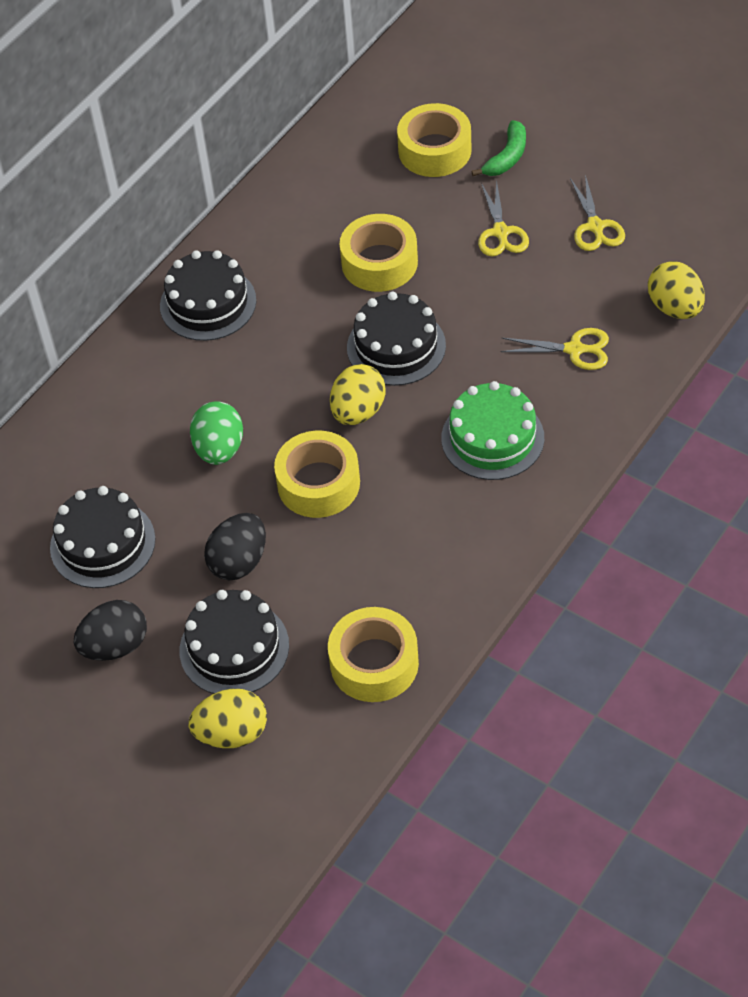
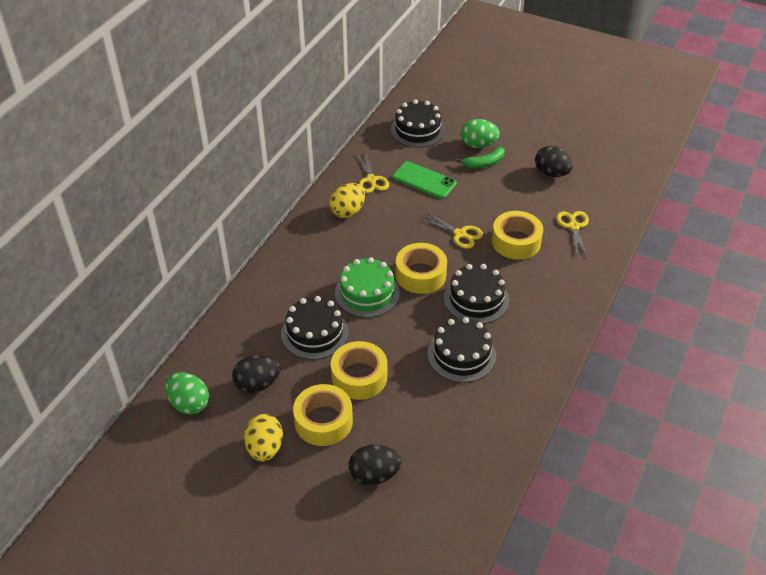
black egg: 2 -> 3
green egg: 1 -> 2
green phone: 0 -> 1
yellow egg: 3 -> 2

